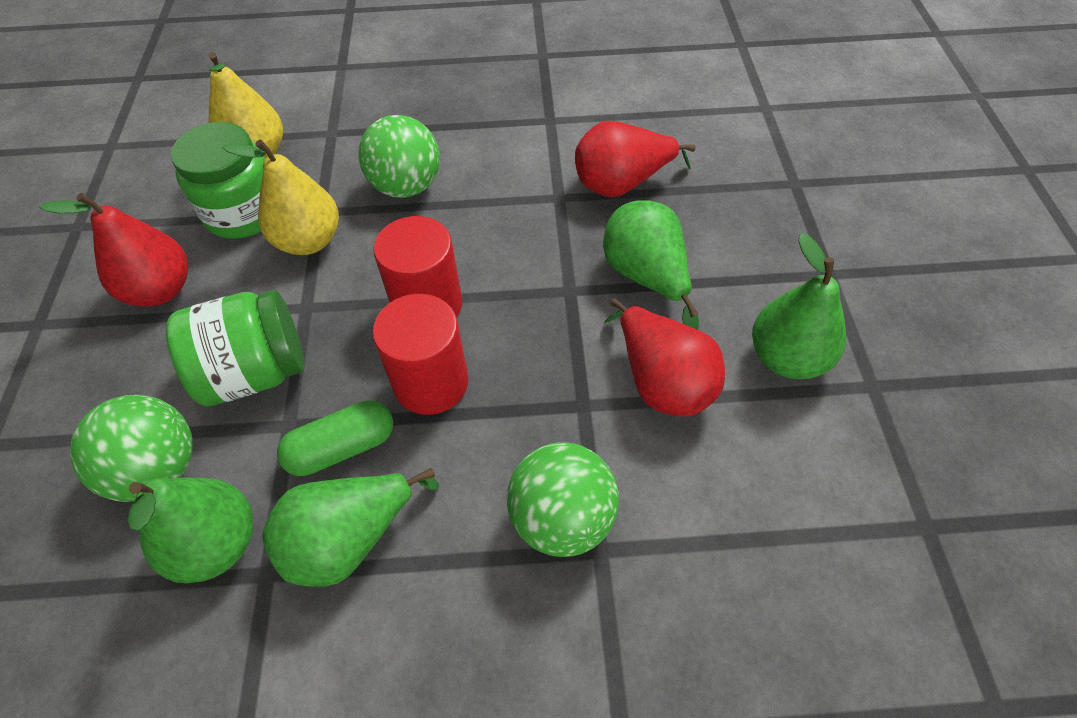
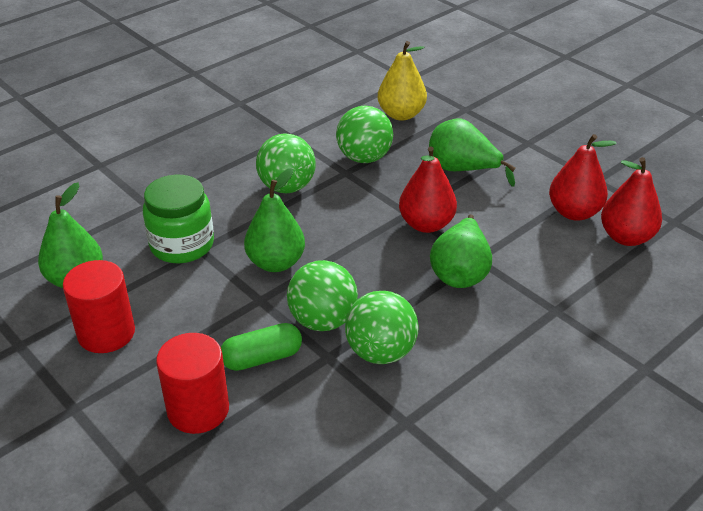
green ball: 3 -> 4
green jar: 2 -> 1
yellow pear: 2 -> 1

